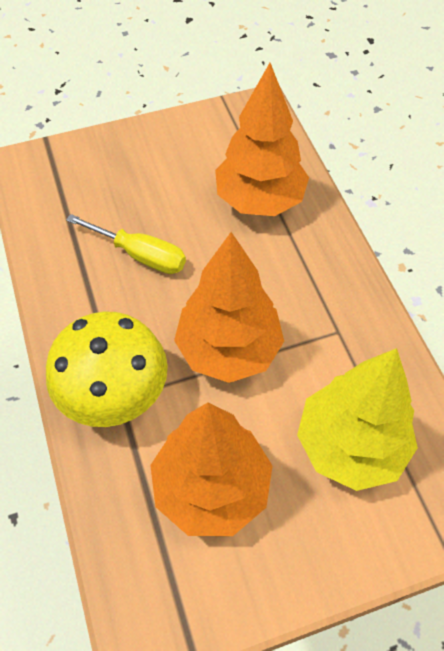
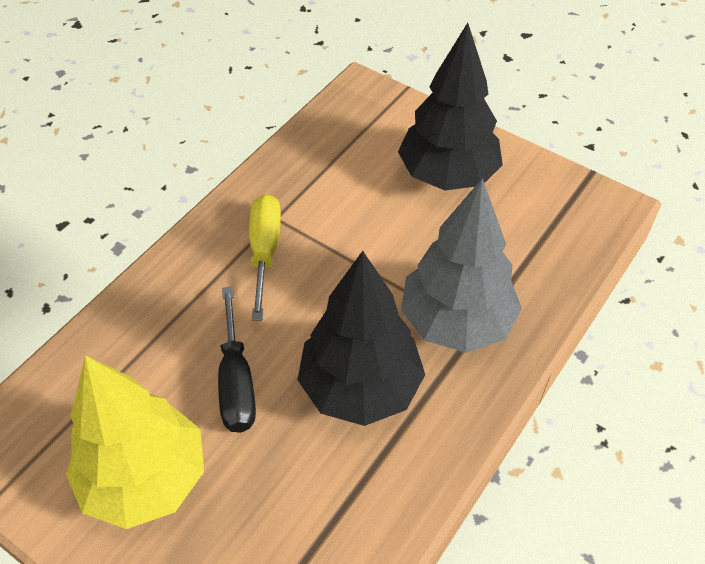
black screwdriver: 0 -> 1
black tree: 0 -> 2
grey tree: 0 -> 1
orange tree: 3 -> 0
yellow mushroom: 1 -> 0

